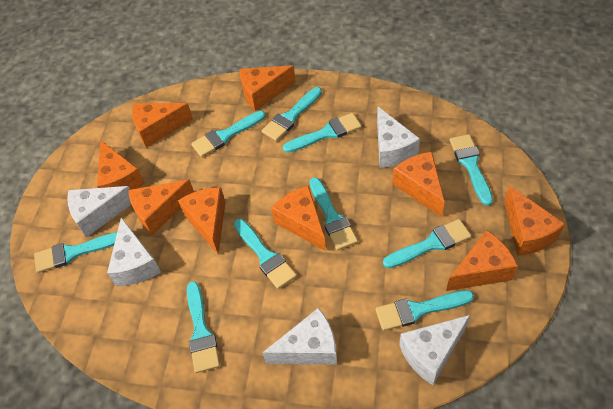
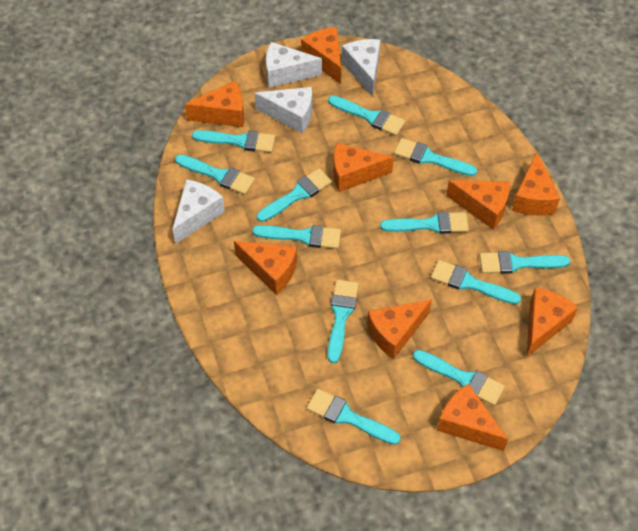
turquoise brush: 10 -> 12
white cheese: 5 -> 4

